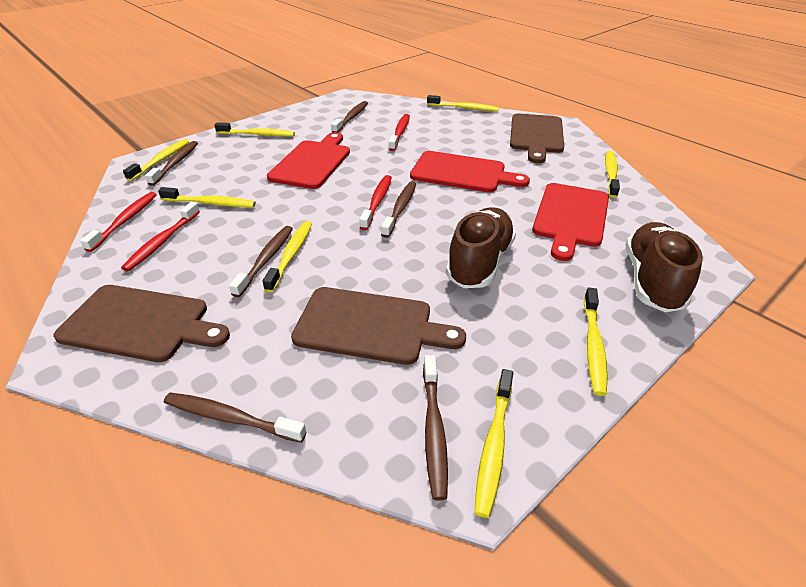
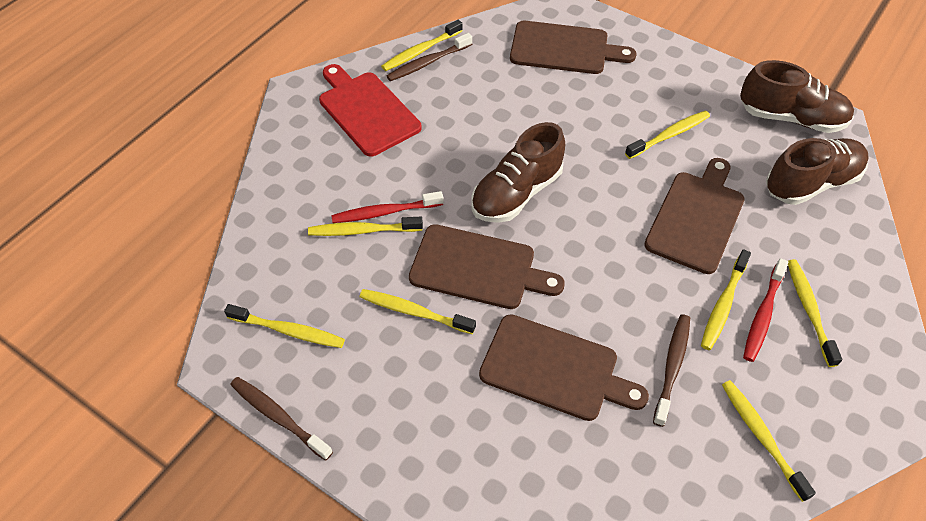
brown cutting board: 3 -> 4
brown shoe: 2 -> 3
brown toothbrush: 6 -> 3
red cutting board: 3 -> 1
red toothbrush: 4 -> 2

